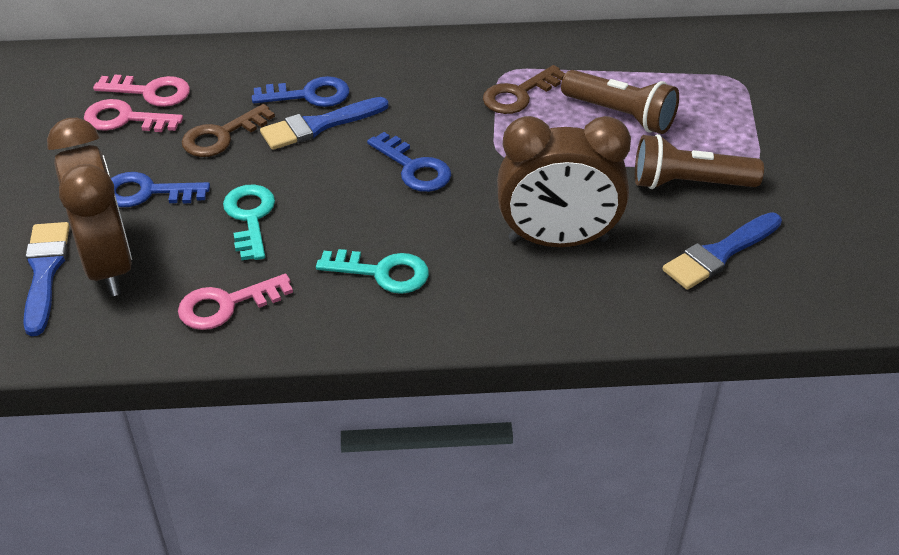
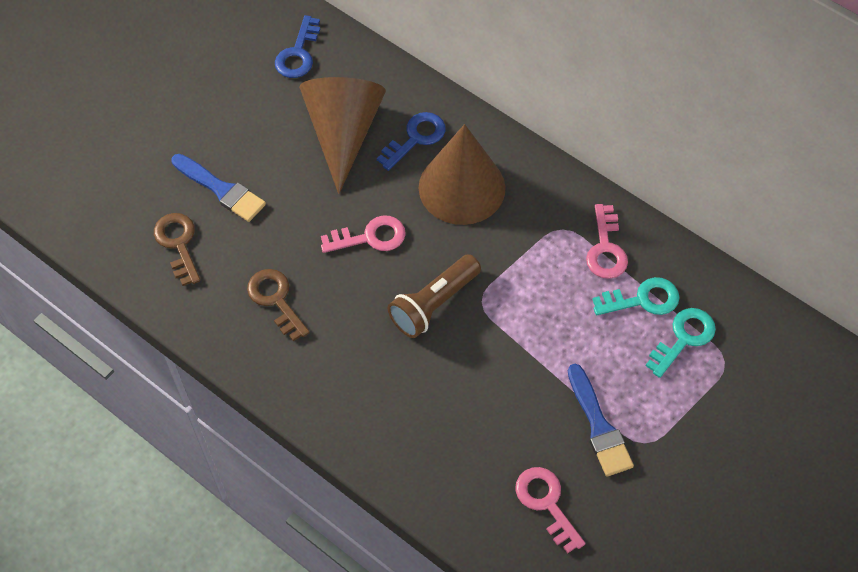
blue brush: 3 -> 2
blue key: 3 -> 2
brown clock: 2 -> 0
brown cone: 0 -> 2
brown flashlight: 2 -> 1

